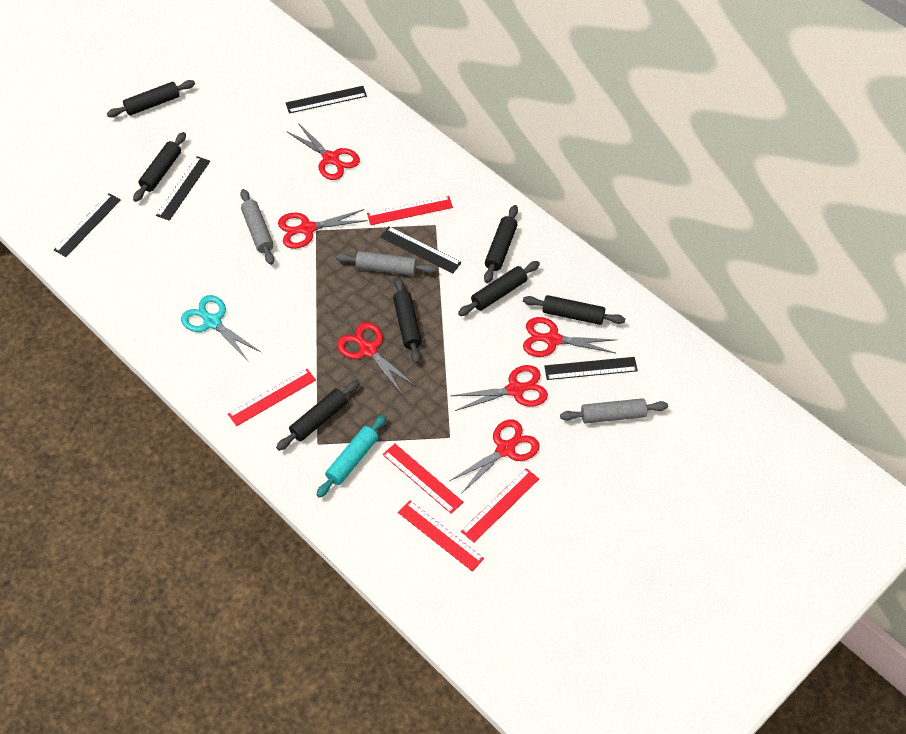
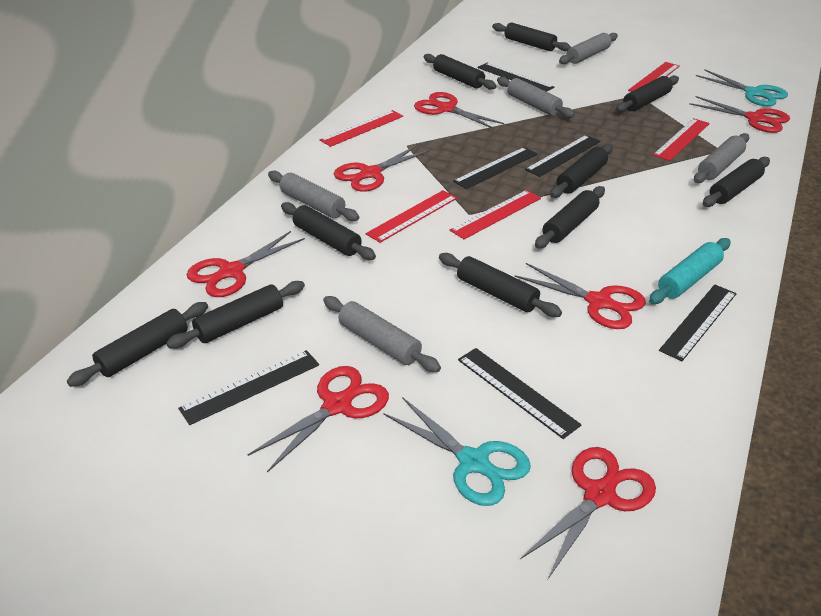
black rolling pin: 7 -> 10
black ruler: 5 -> 6
grey rolling pin: 3 -> 5
red scissors: 6 -> 7
turquoise scissors: 1 -> 2

